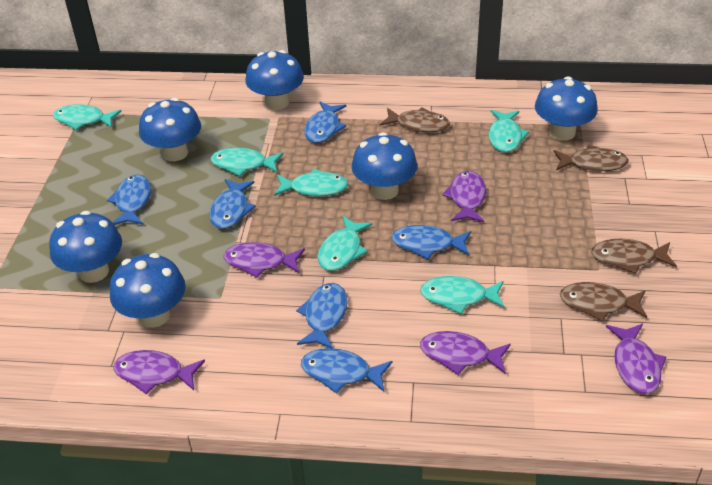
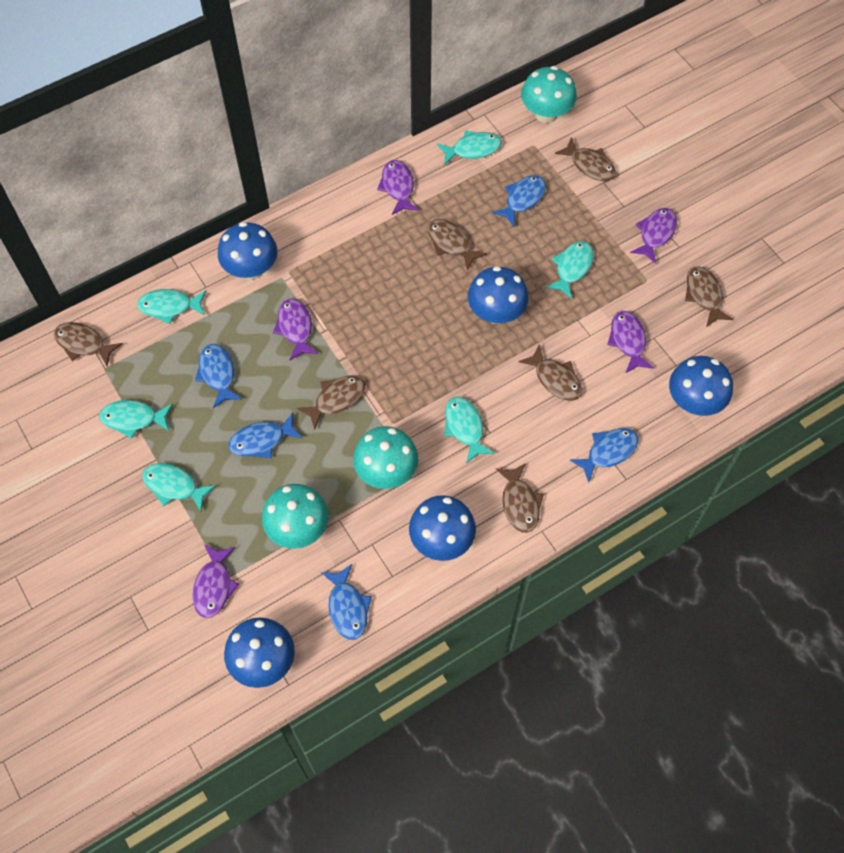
blue fish: 6 -> 5
blue mushroom: 6 -> 5
brown fish: 4 -> 7
turquoise mushroom: 0 -> 3

